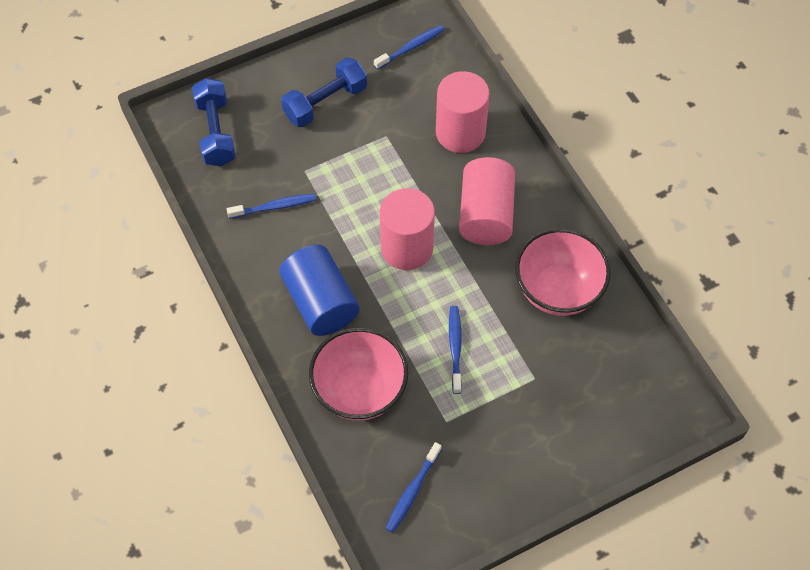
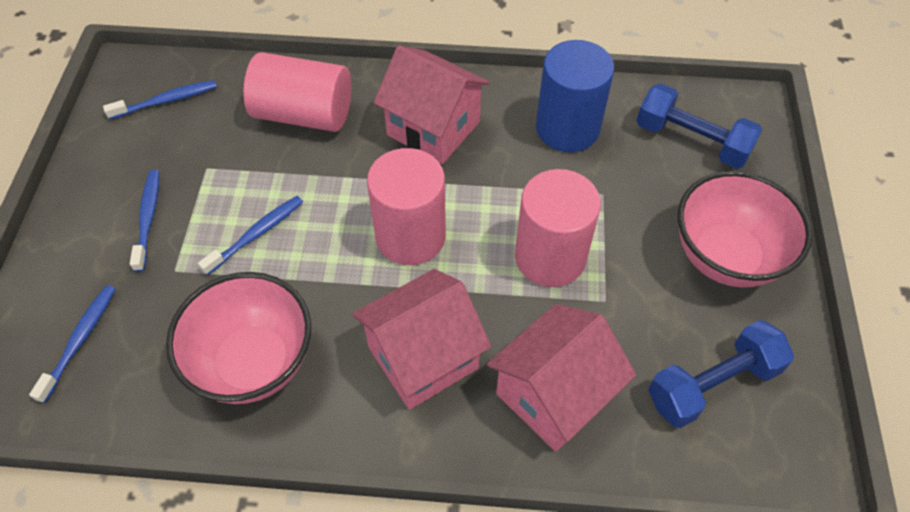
pink house: 0 -> 3

